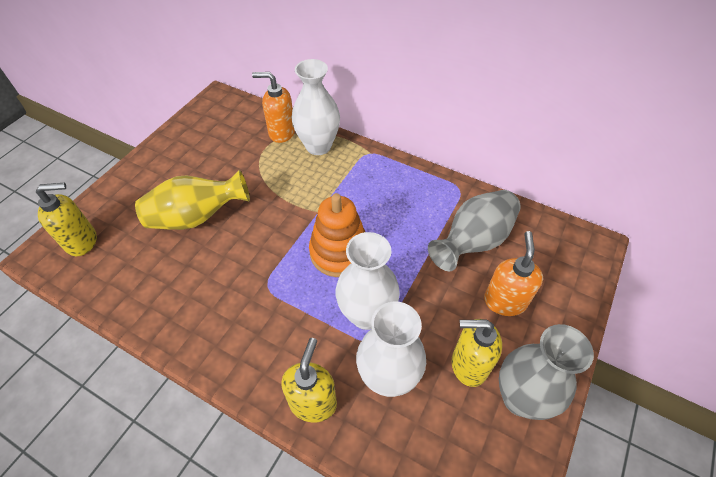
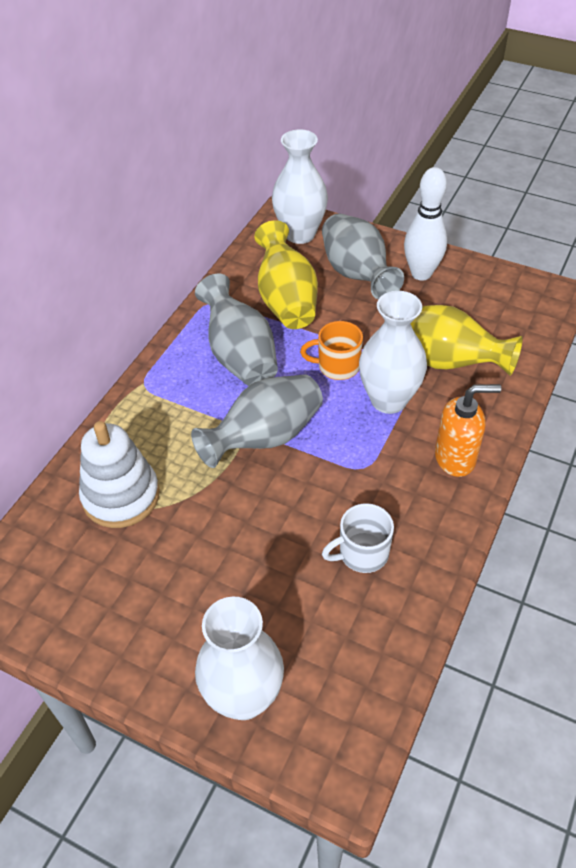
grey vase: 2 -> 3
orange mug: 0 -> 1
orange soap dispenser: 2 -> 1
orange stacking toy: 1 -> 0
white bowling pin: 0 -> 1
white mug: 0 -> 1
white stacking toy: 0 -> 1
yellow soap dispenser: 3 -> 0
yellow vase: 1 -> 2

